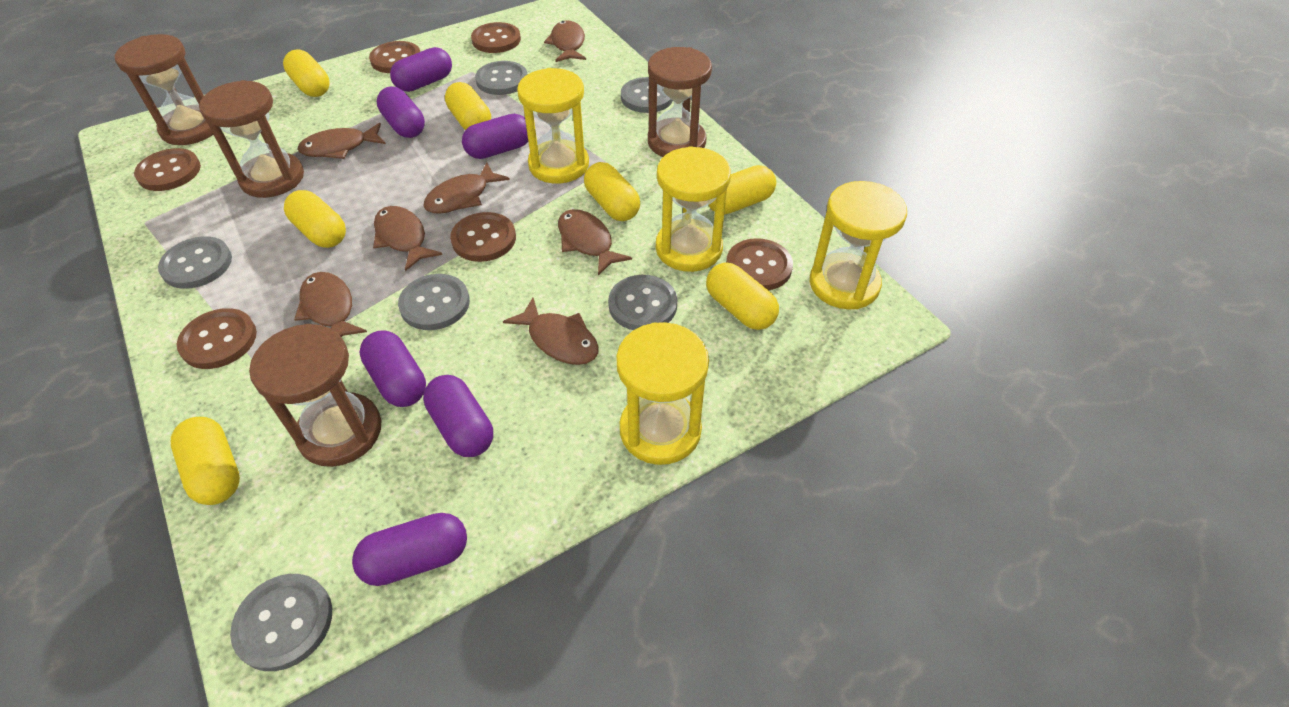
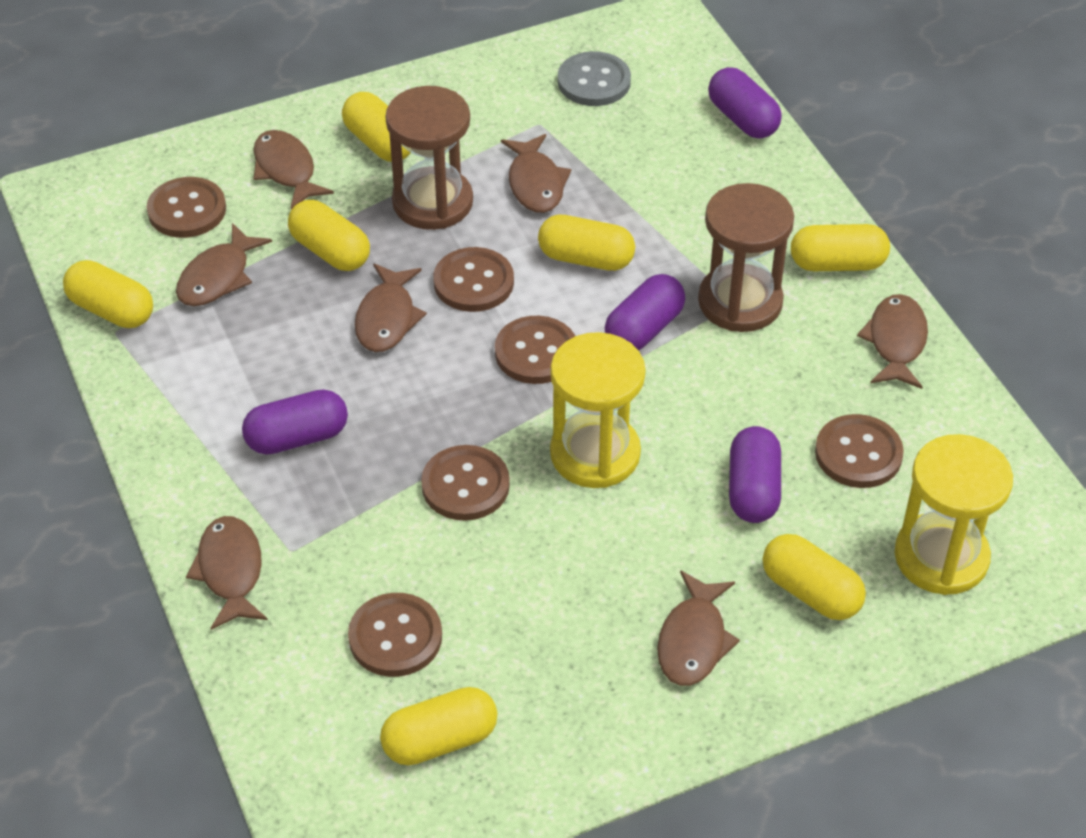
brown hourglass: 4 -> 2
grey button: 6 -> 1
purple capsule: 6 -> 4
yellow hourglass: 4 -> 2

